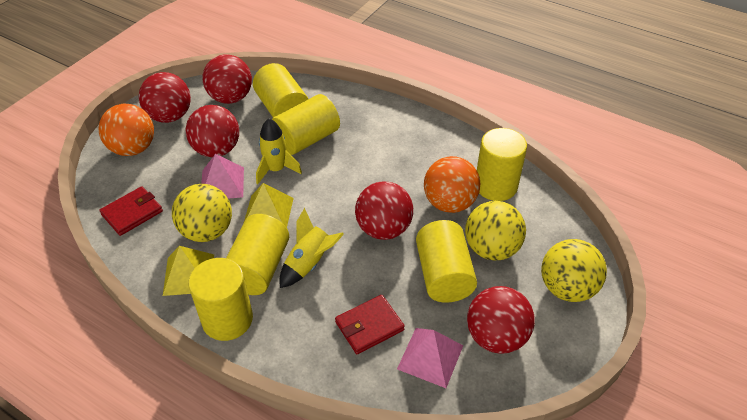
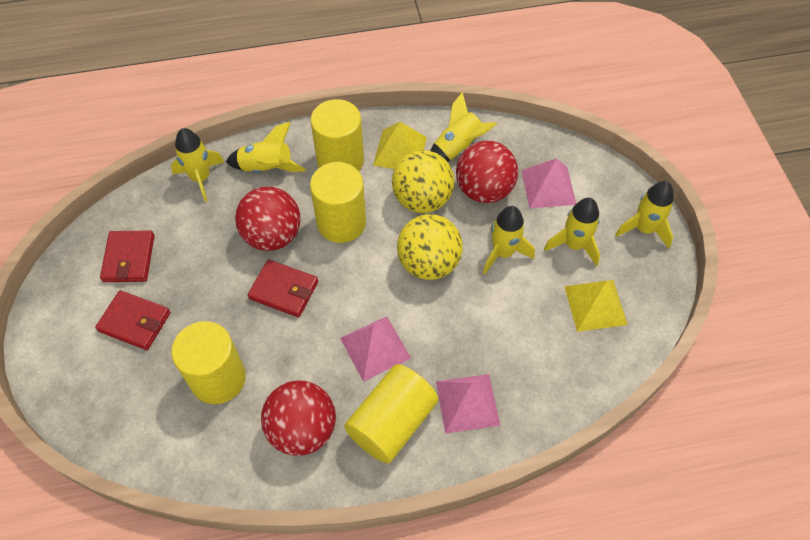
orange ball: 2 -> 0
pink pyramid: 2 -> 3
red ball: 5 -> 3
red wallet: 2 -> 3
yellow ball: 3 -> 2
yellow cylinder: 6 -> 4
yellow rocket: 2 -> 6

